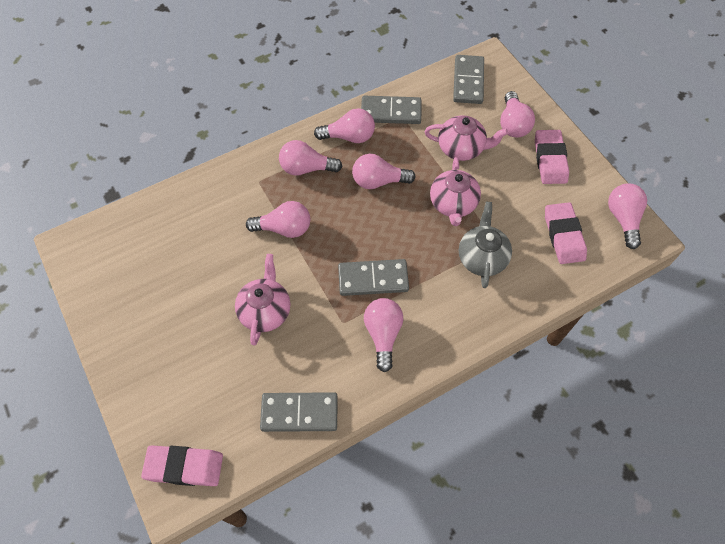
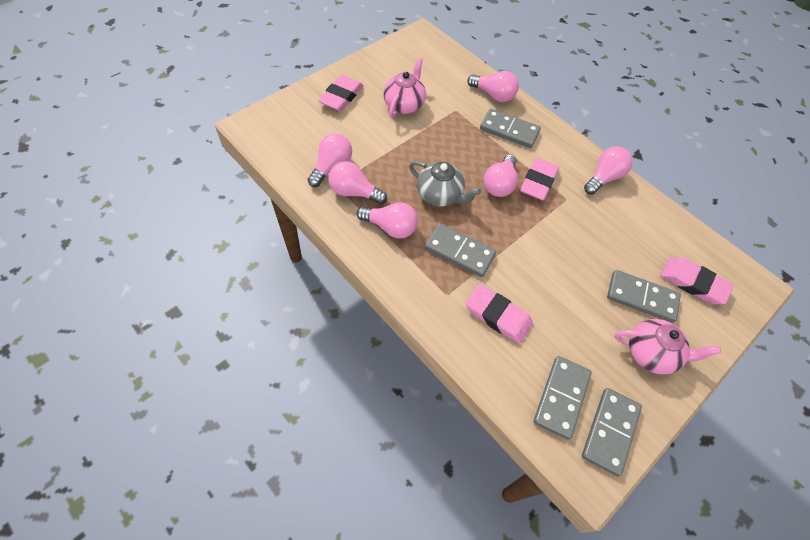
grey domino: 4 -> 5
pink eraser: 3 -> 4
pink light bulb: 7 -> 6
pink teapot: 3 -> 2

